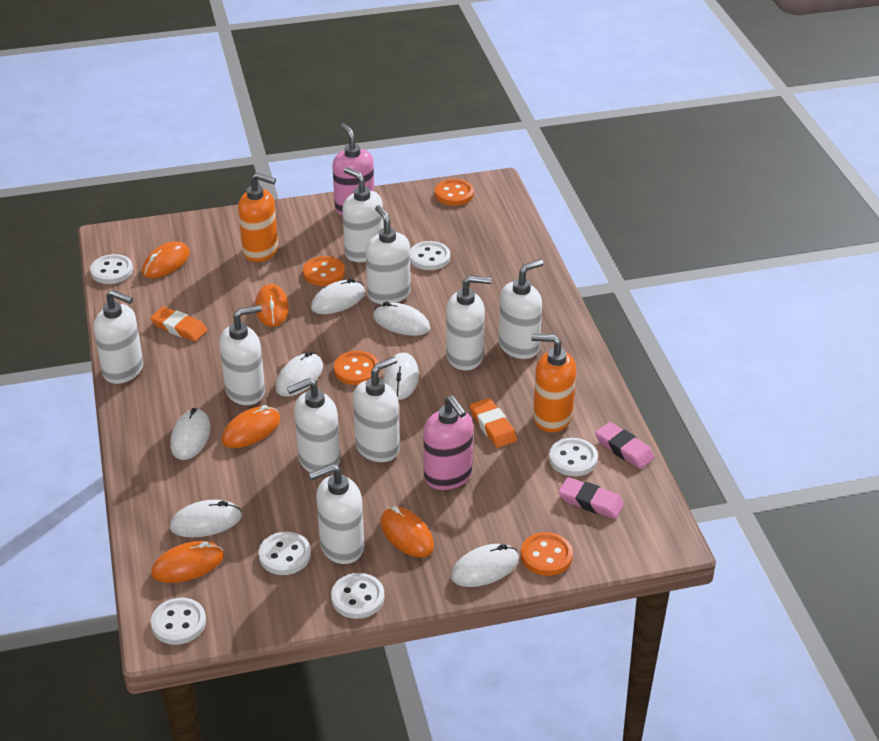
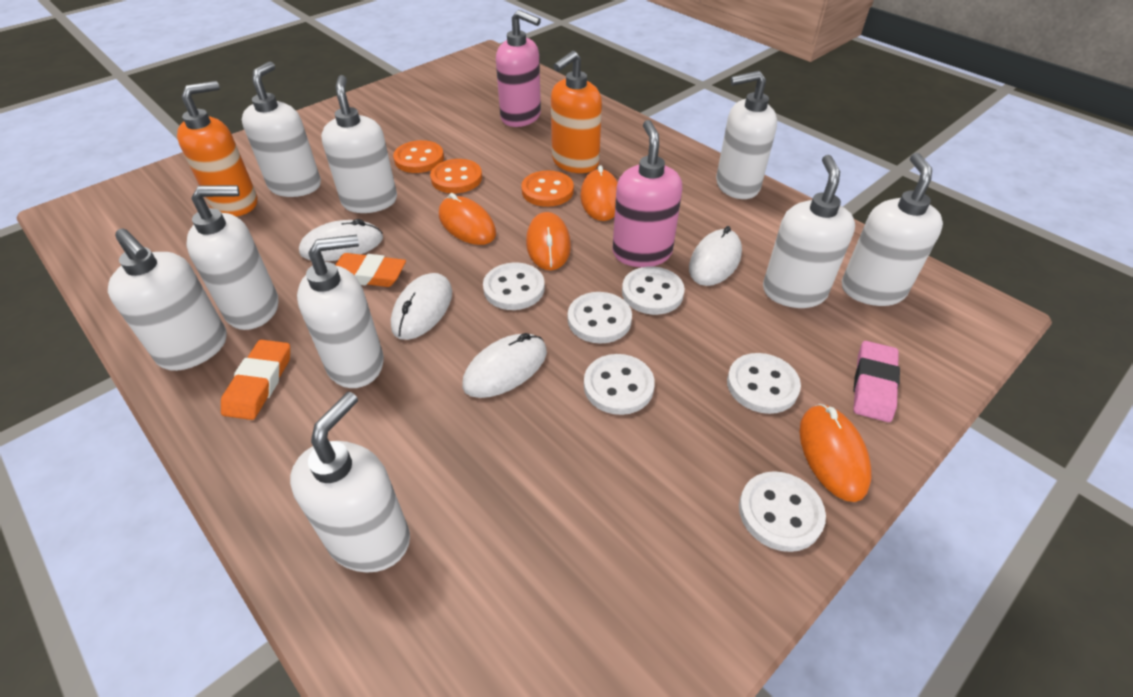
orange button: 4 -> 3
orange mouse: 5 -> 4
pink eraser: 2 -> 1
white mouse: 7 -> 4

